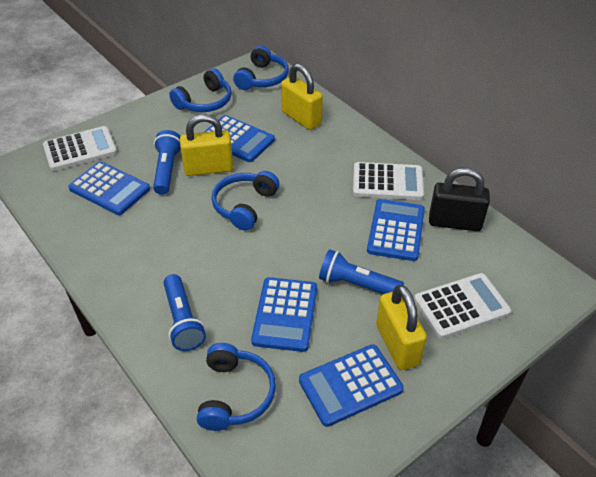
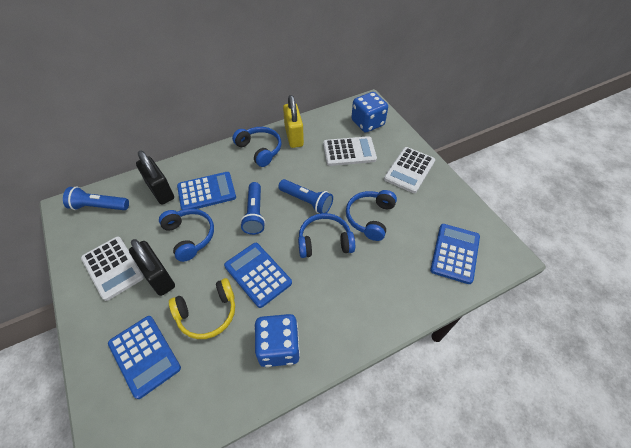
black padlock: 1 -> 2
blue calculator: 5 -> 4
blue dice: 0 -> 2
yellow headphones: 0 -> 1
yellow padlock: 3 -> 1

